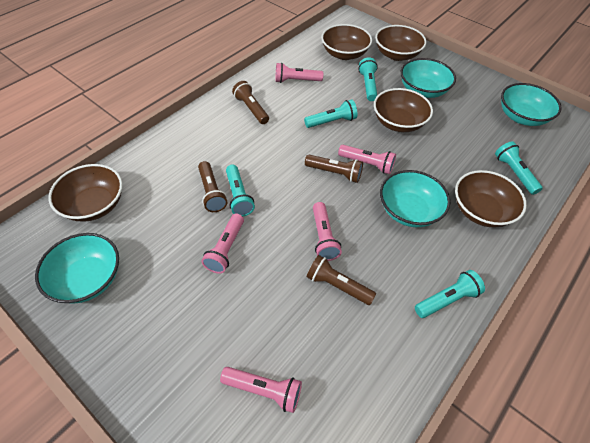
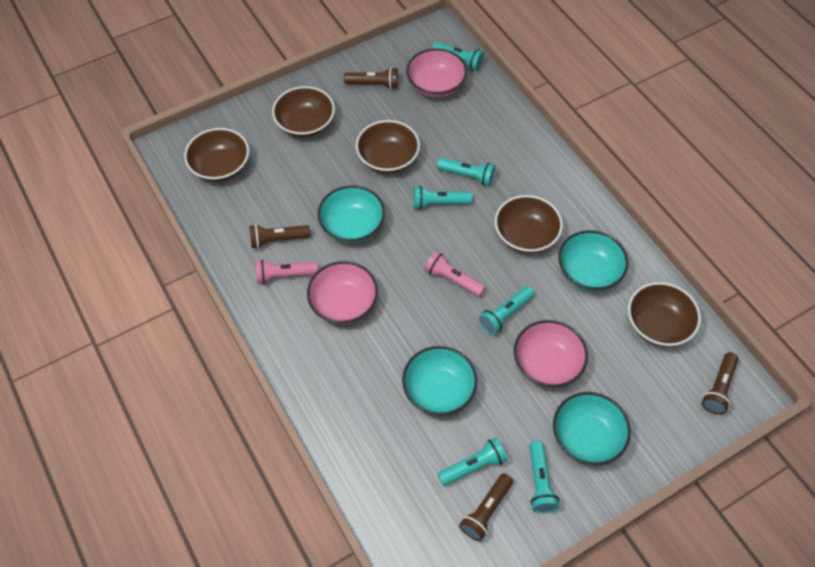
pink bowl: 0 -> 3
pink flashlight: 5 -> 2
turquoise flashlight: 5 -> 6

